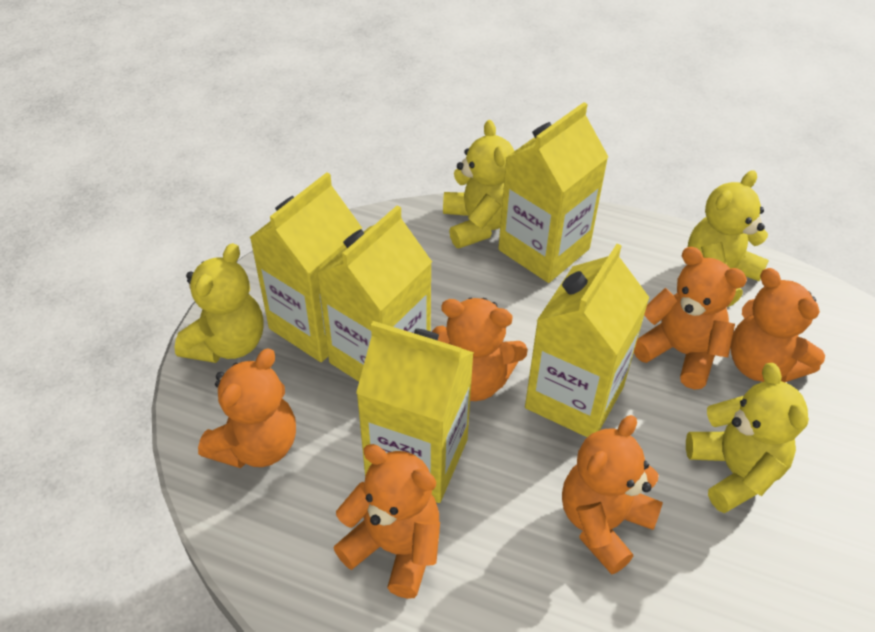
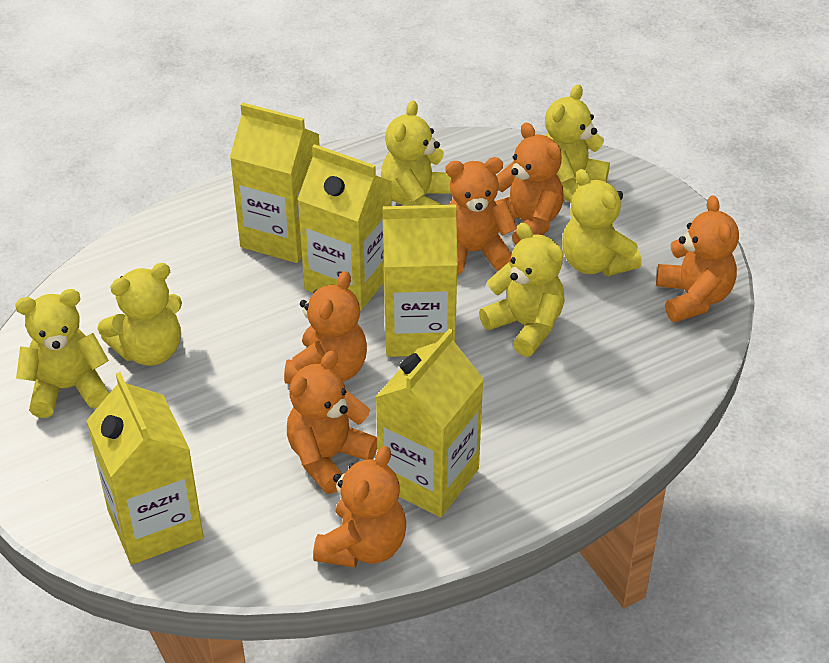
yellow teddy bear: 4 -> 6

